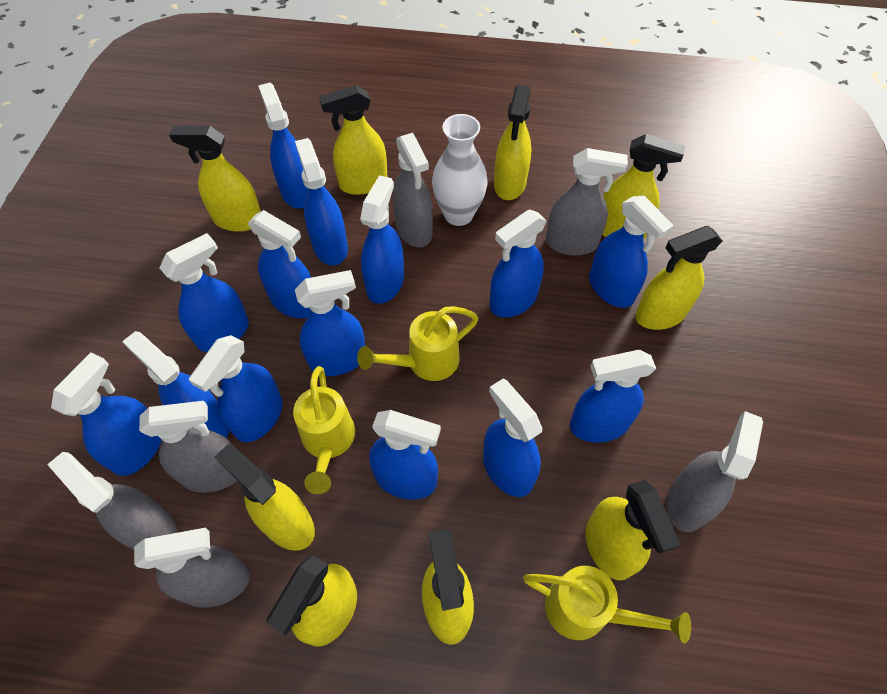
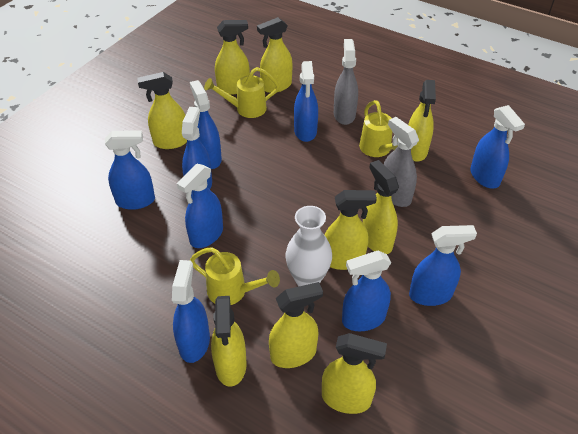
blue spray bottle: 14 -> 9
grey spray bottle: 6 -> 2

